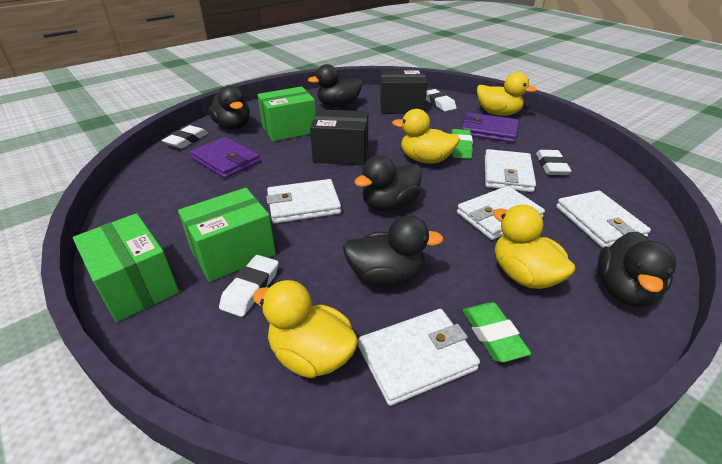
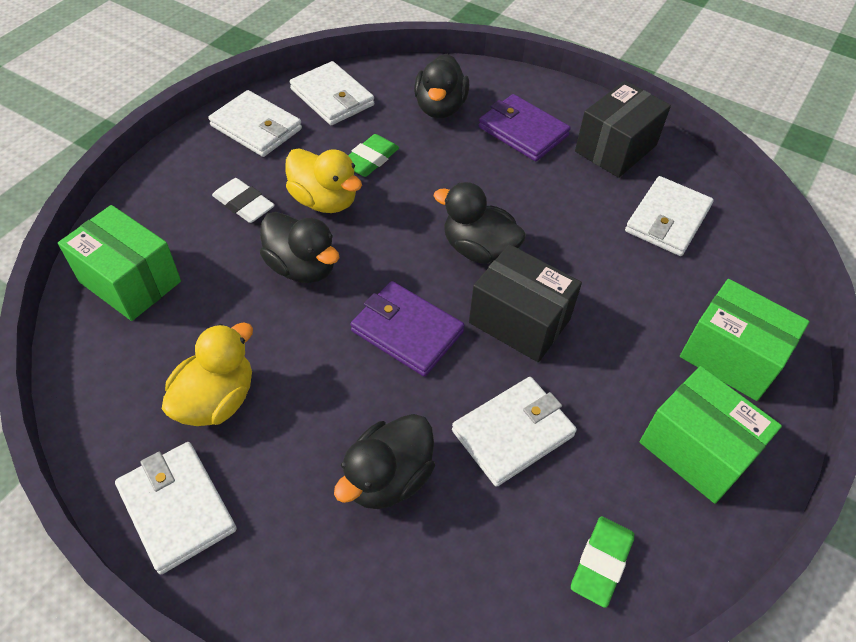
black duck: 5 -> 4
white eraser: 4 -> 1
yellow duck: 4 -> 2

